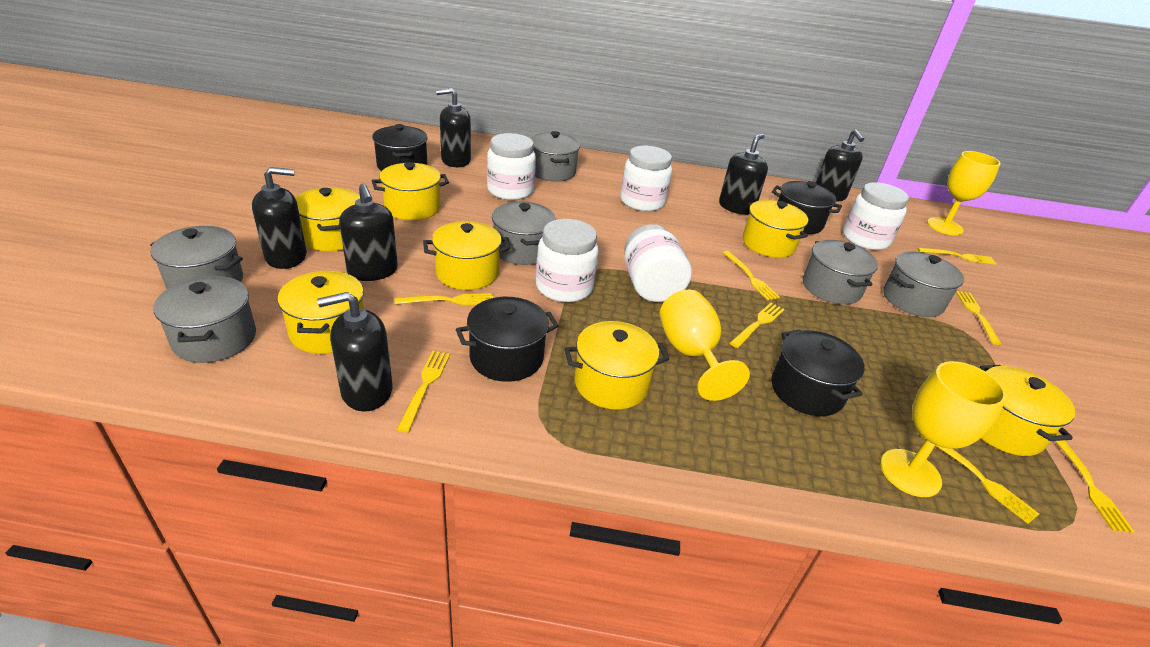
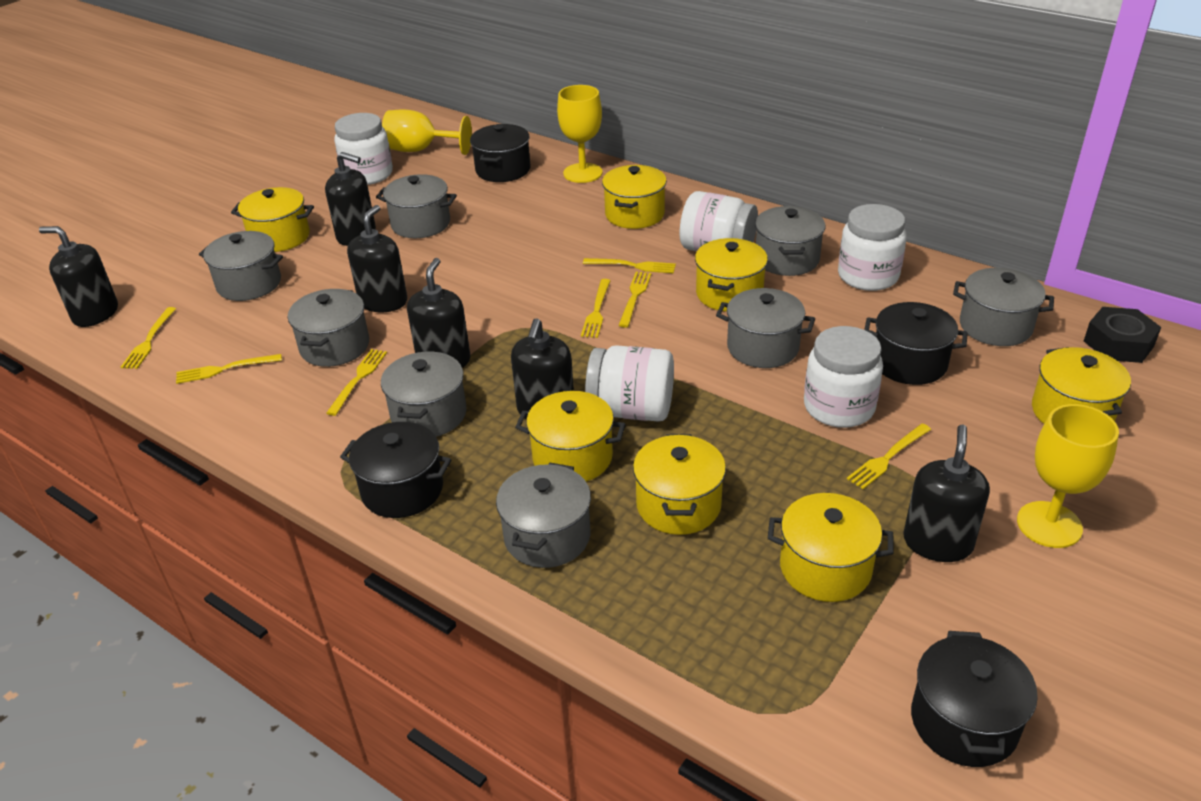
black nut: 0 -> 1
grey pot: 6 -> 8
yellow fork: 8 -> 7

